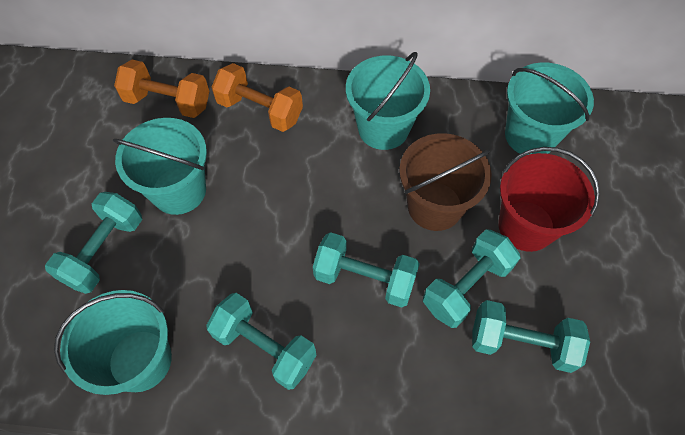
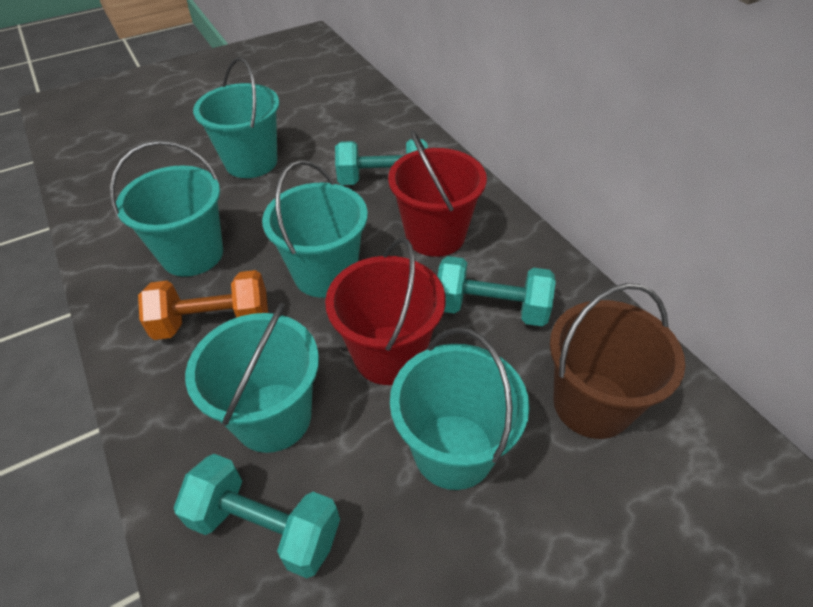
orange dumbbell: 2 -> 1
red bucket: 1 -> 2
turquoise bucket: 4 -> 5
turquoise dumbbell: 5 -> 3

